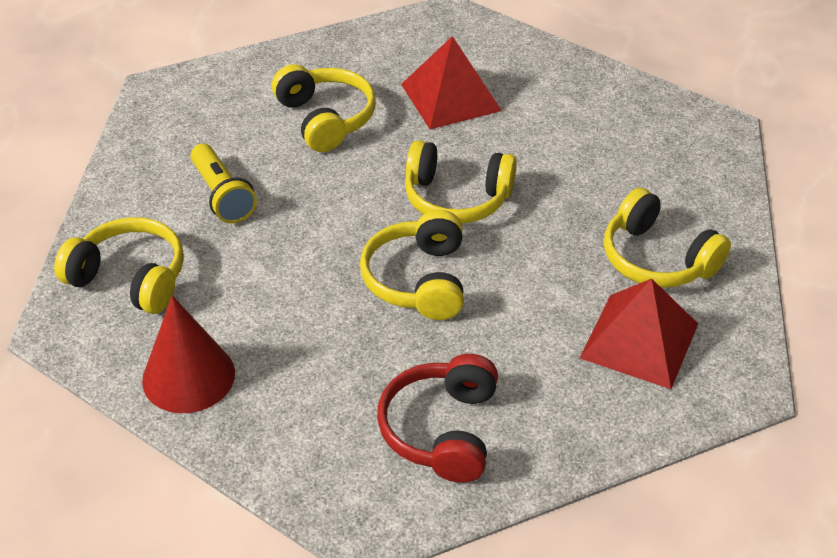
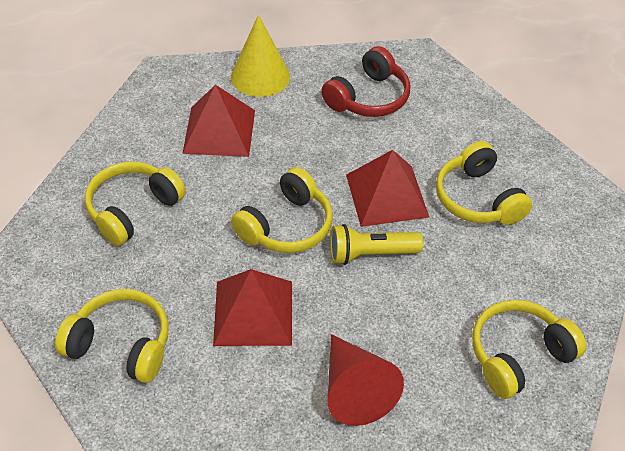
red pyramid: 2 -> 3
yellow cone: 0 -> 1

